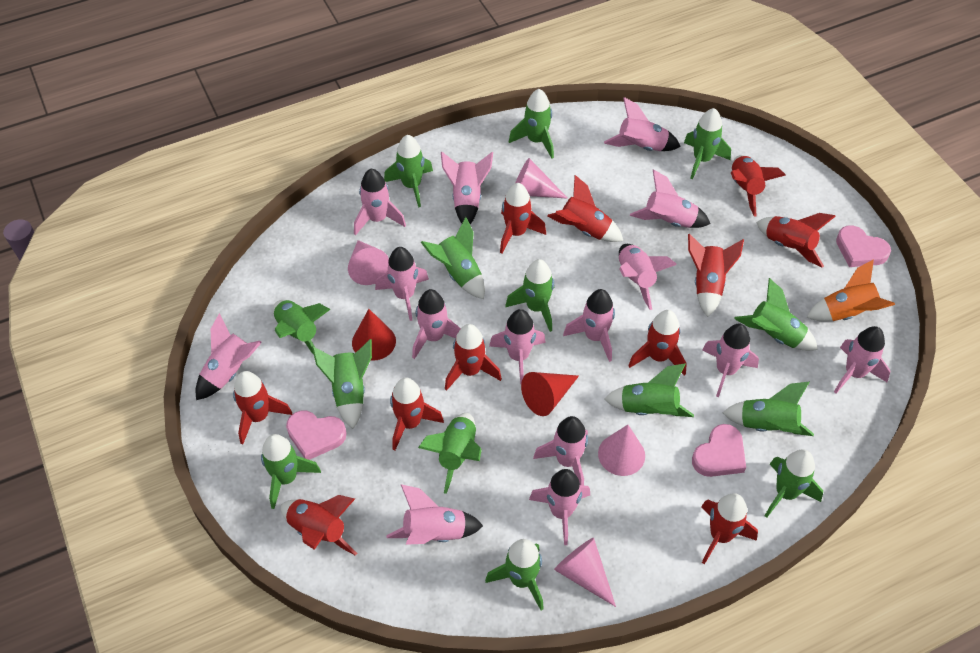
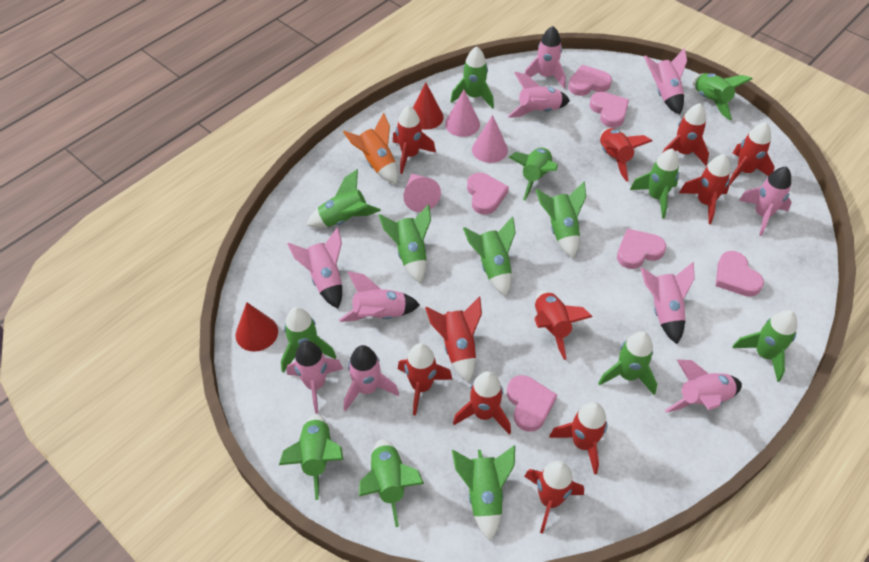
pink cone: 4 -> 3
pink heart: 3 -> 6
pink rocket: 15 -> 10

